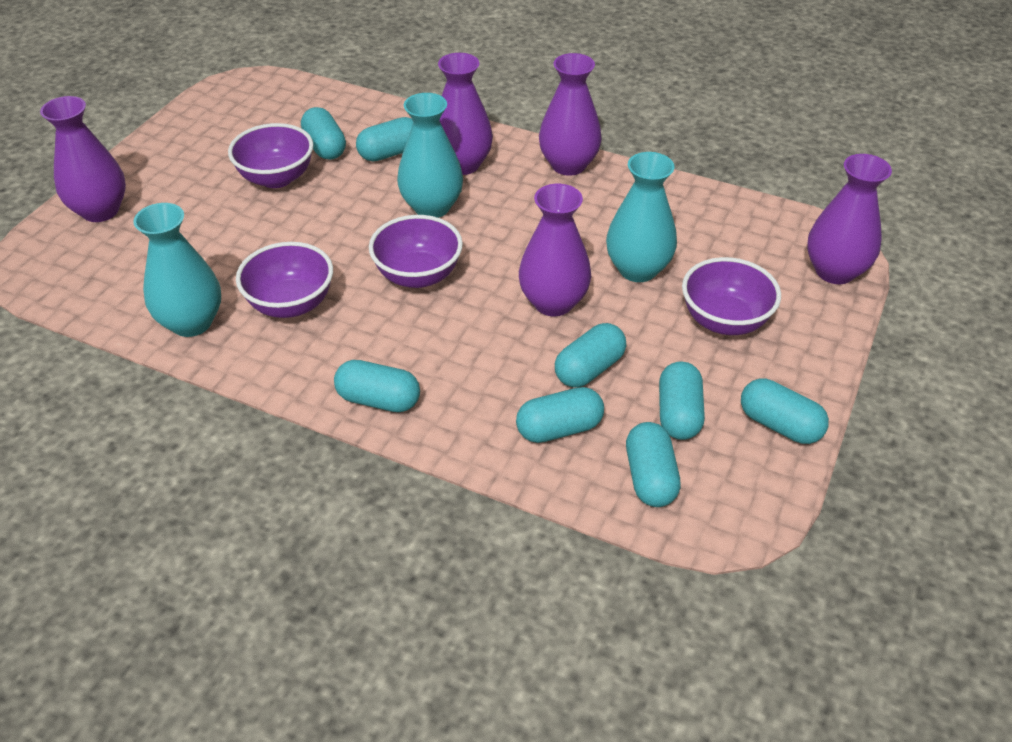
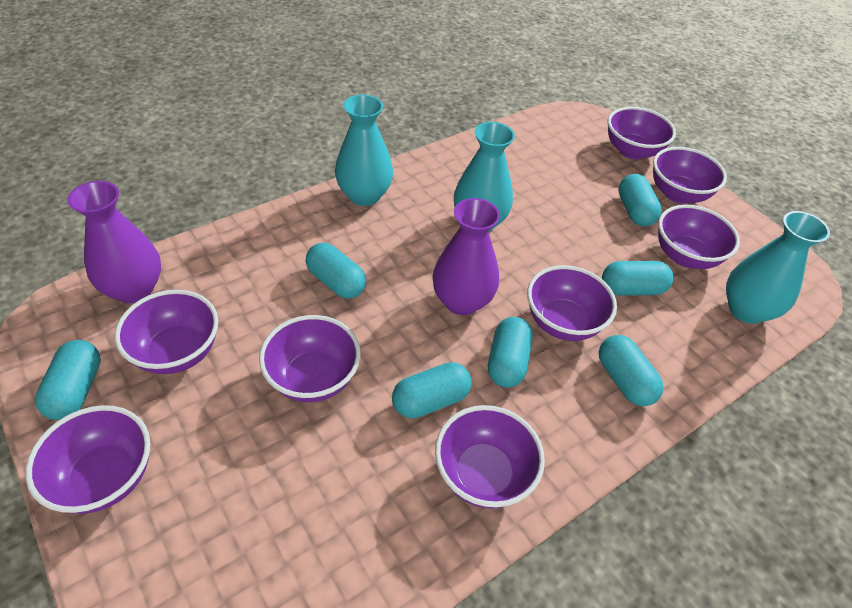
purple bowl: 4 -> 8
purple vase: 5 -> 2
turquoise capsule: 8 -> 7

